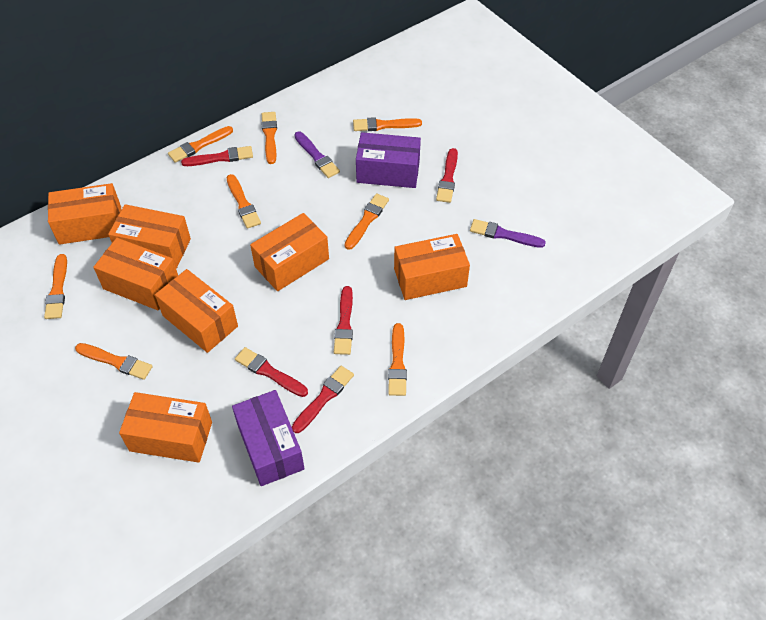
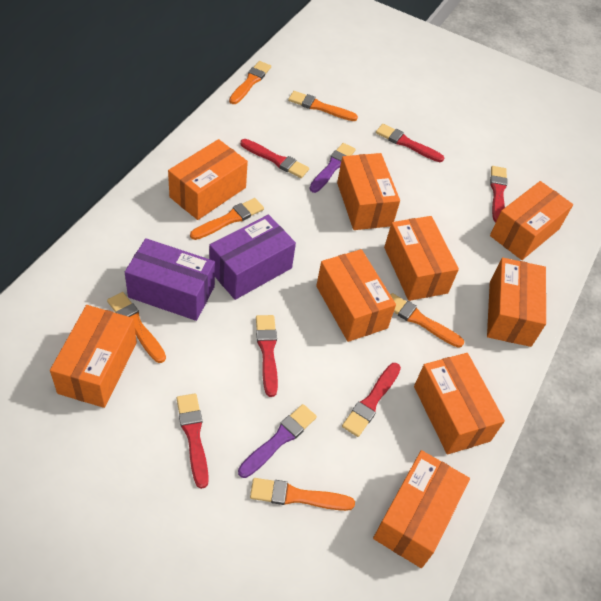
orange box: 7 -> 9
orange brush: 8 -> 6
red brush: 5 -> 6

